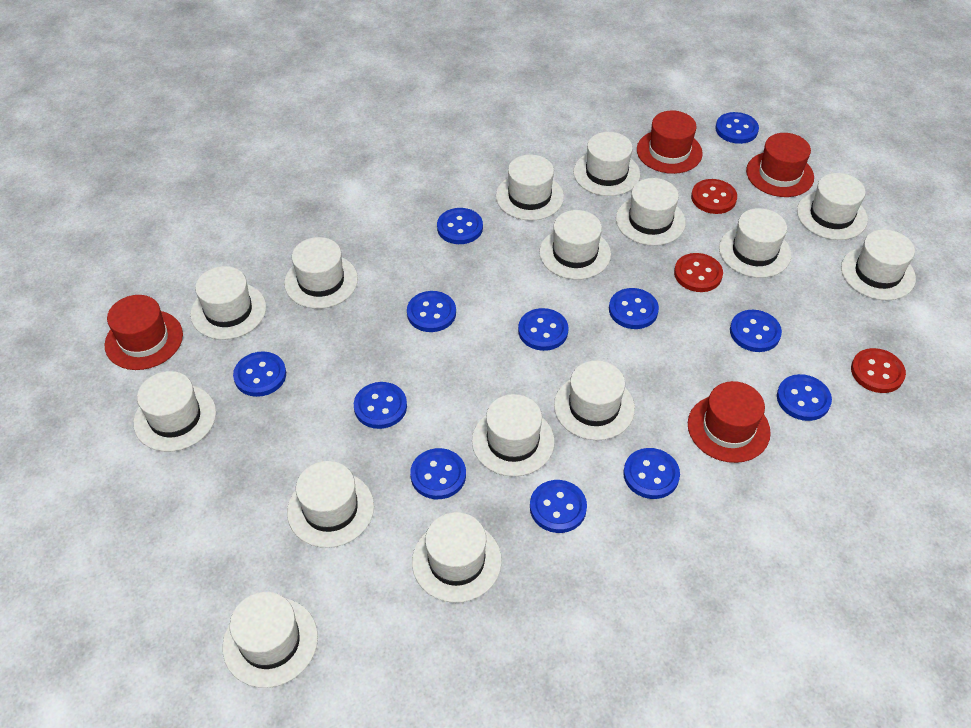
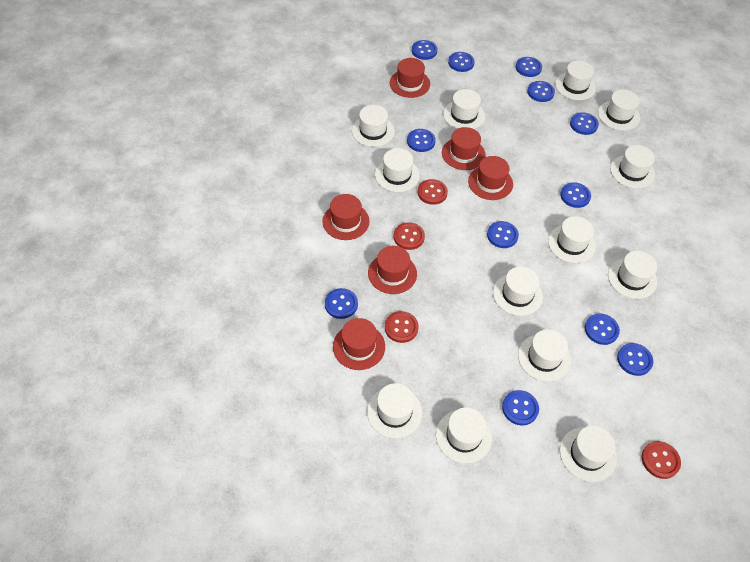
red button: 3 -> 4
red hat: 4 -> 6
white hat: 15 -> 13

